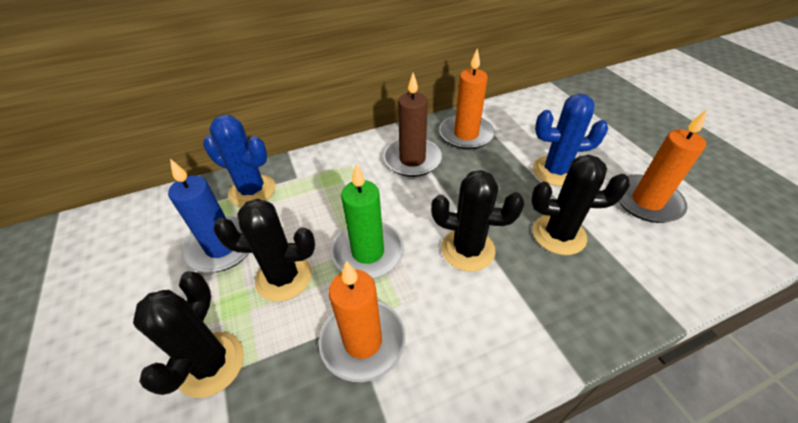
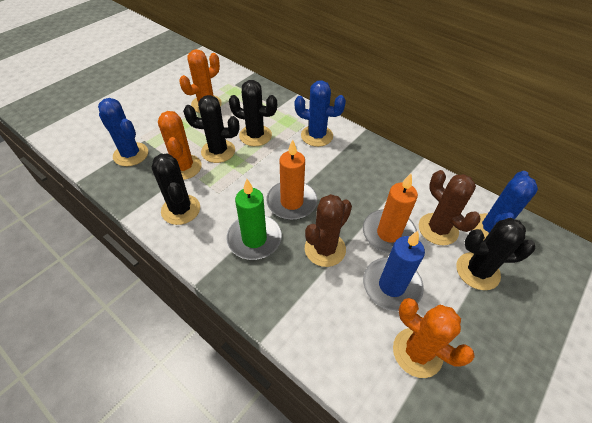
blue cactus: 2 -> 3
brown cactus: 0 -> 2
brown candle: 1 -> 0
orange cactus: 0 -> 3
orange candle: 3 -> 2

